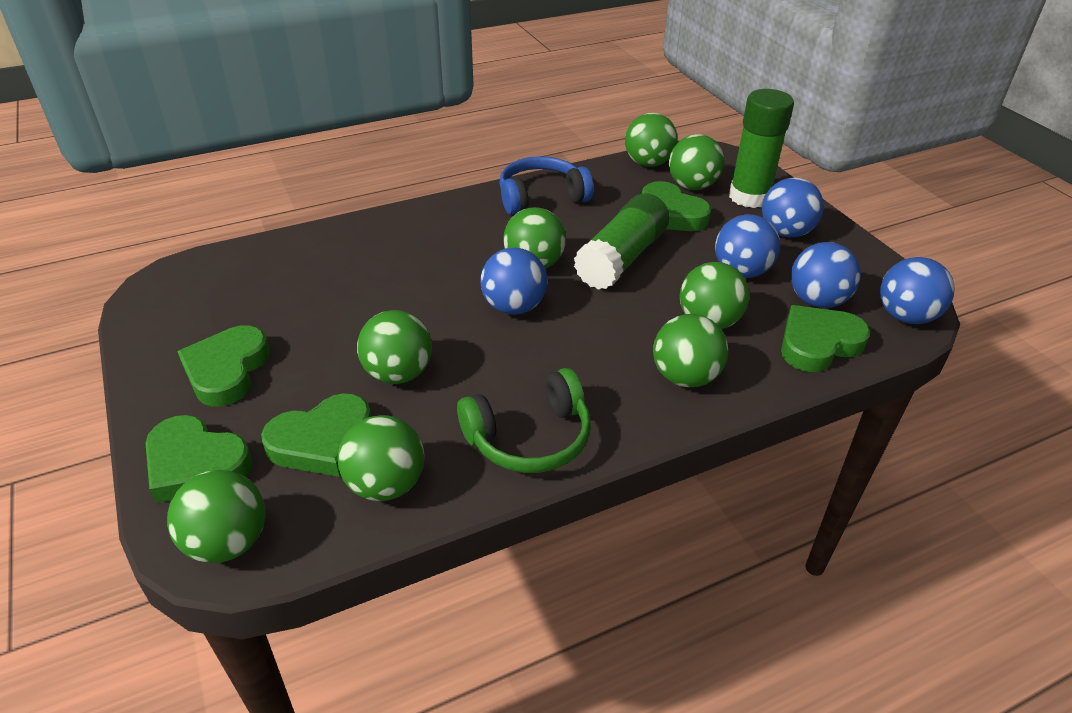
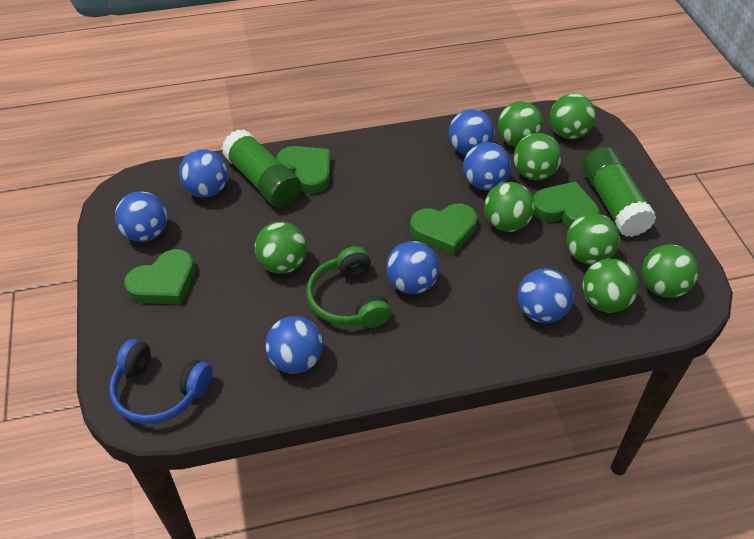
blue ball: 5 -> 7
green heart: 5 -> 4

